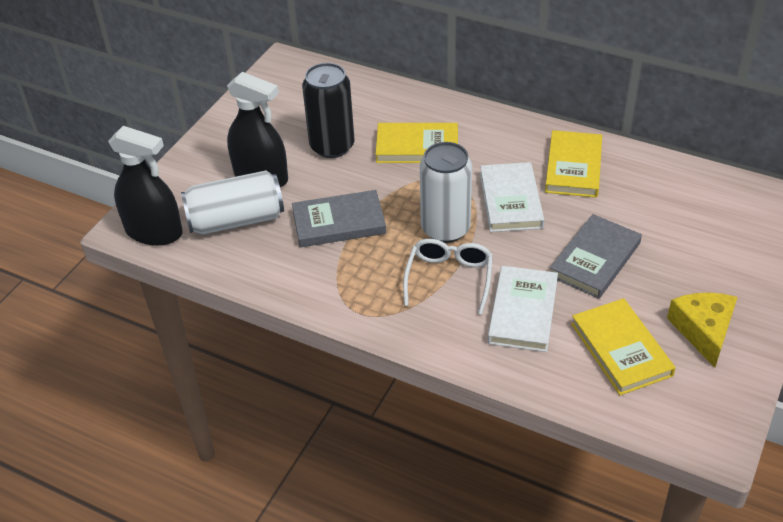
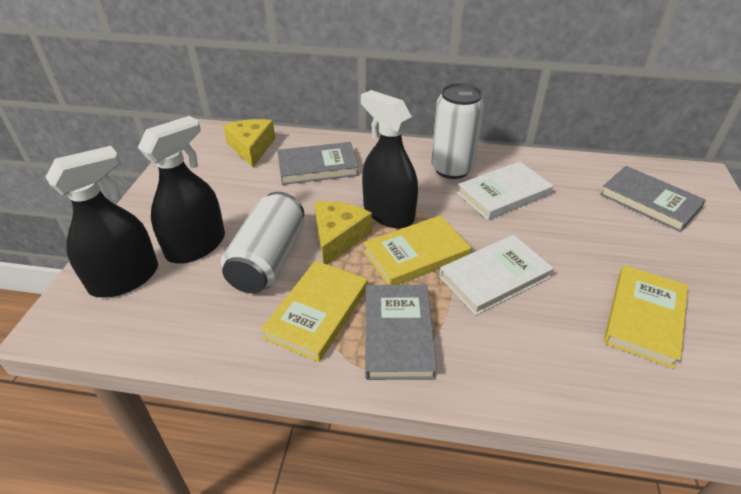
black can: 1 -> 0
black spray bottle: 2 -> 3
grey book: 2 -> 3
white glasses: 1 -> 0
yellow cheese: 1 -> 2

